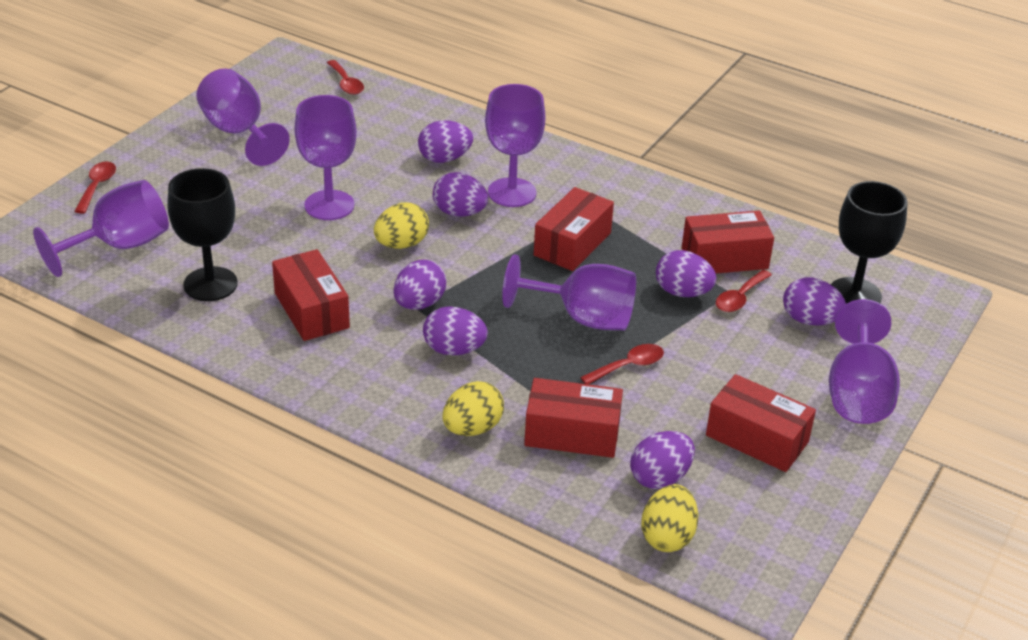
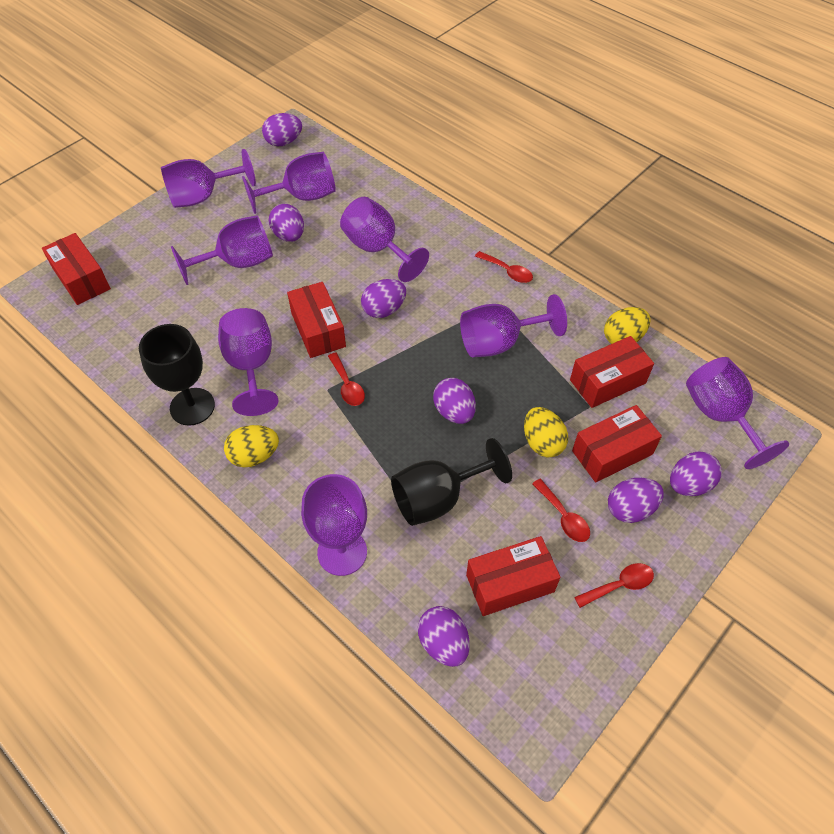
purple goblet: 6 -> 8

